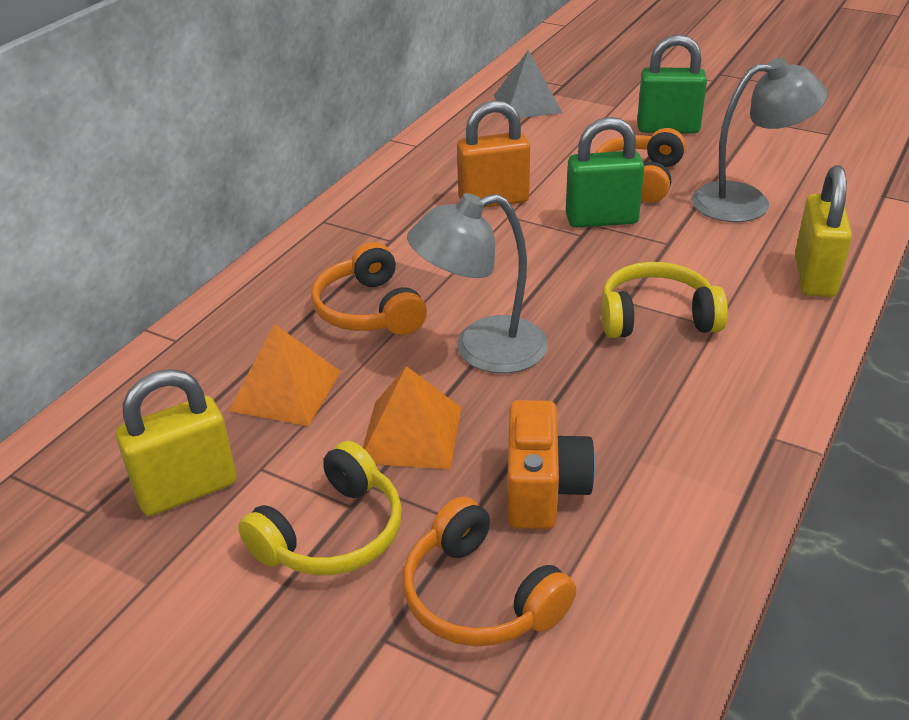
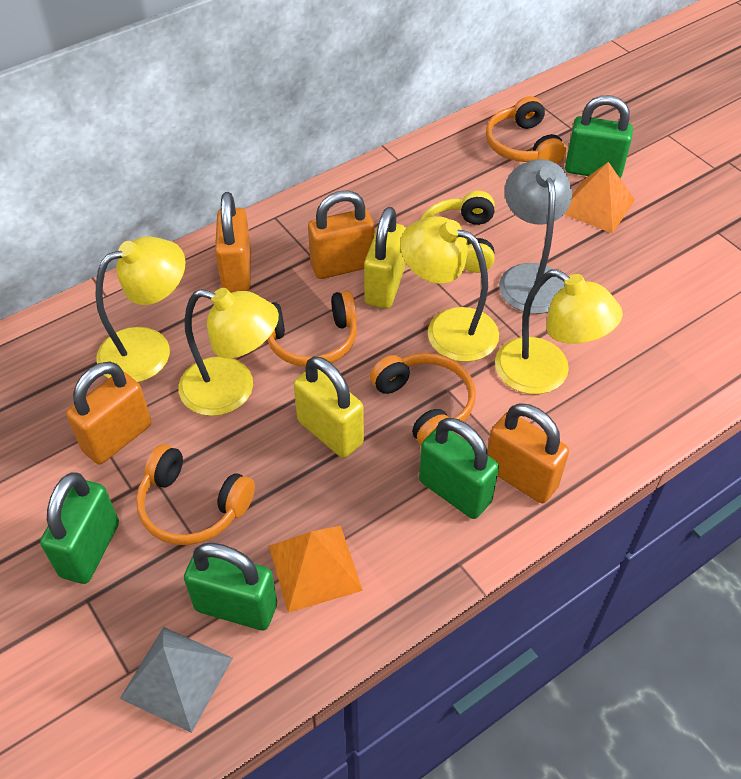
green padlock: 2 -> 4
grey lamp: 2 -> 1
orange camera: 1 -> 0
orange headphones: 3 -> 4
orange padlock: 1 -> 4
yellow headphones: 2 -> 1
yellow lamp: 0 -> 4

